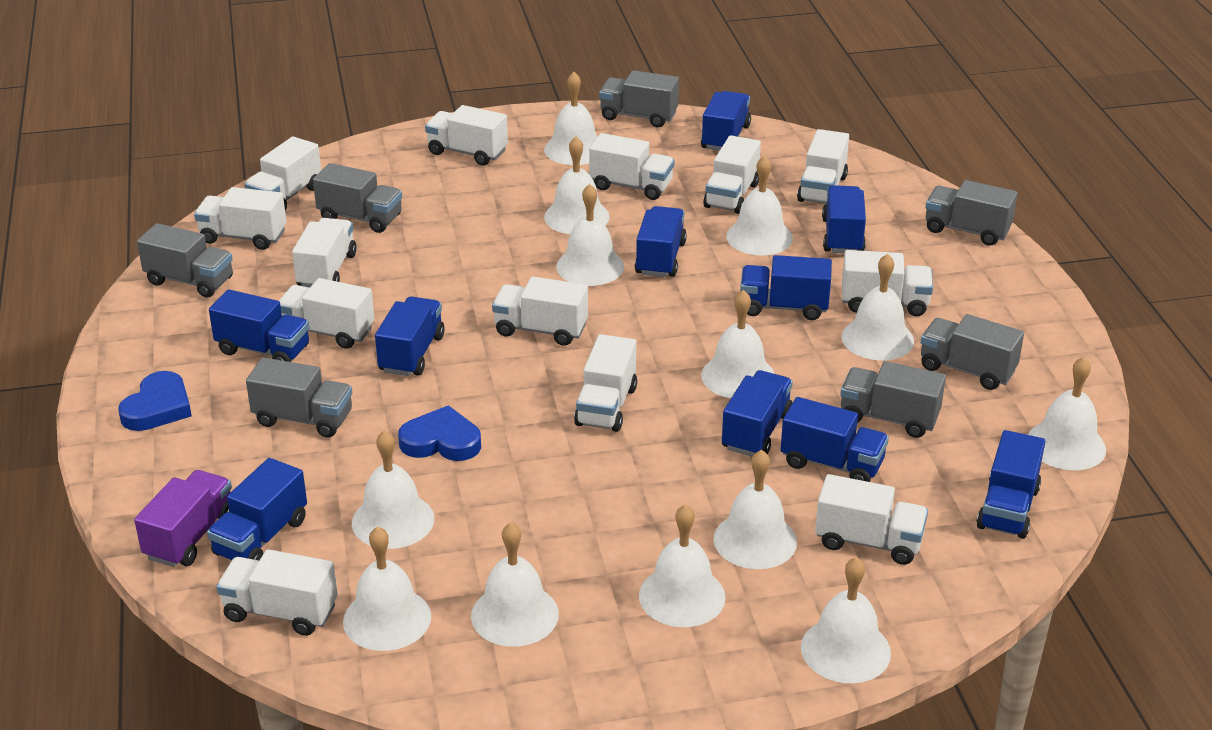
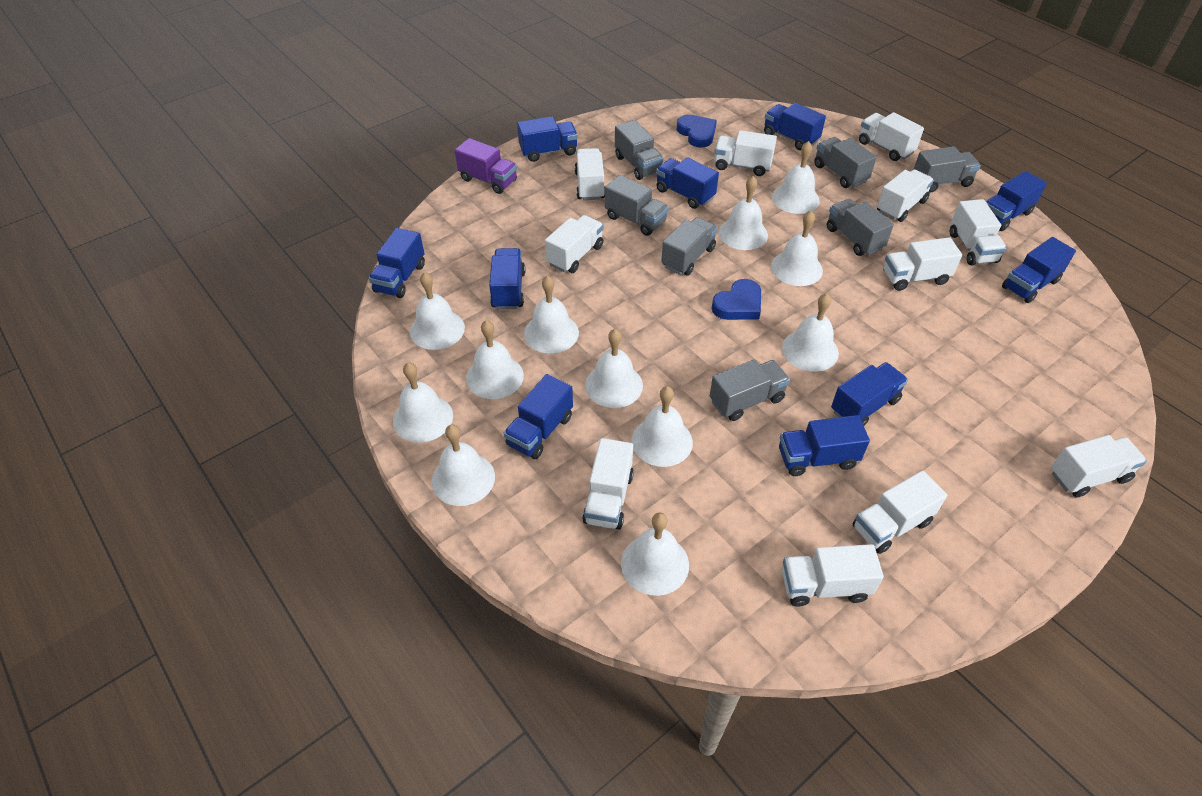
white bell: 13 -> 12
white truck: 13 -> 11

